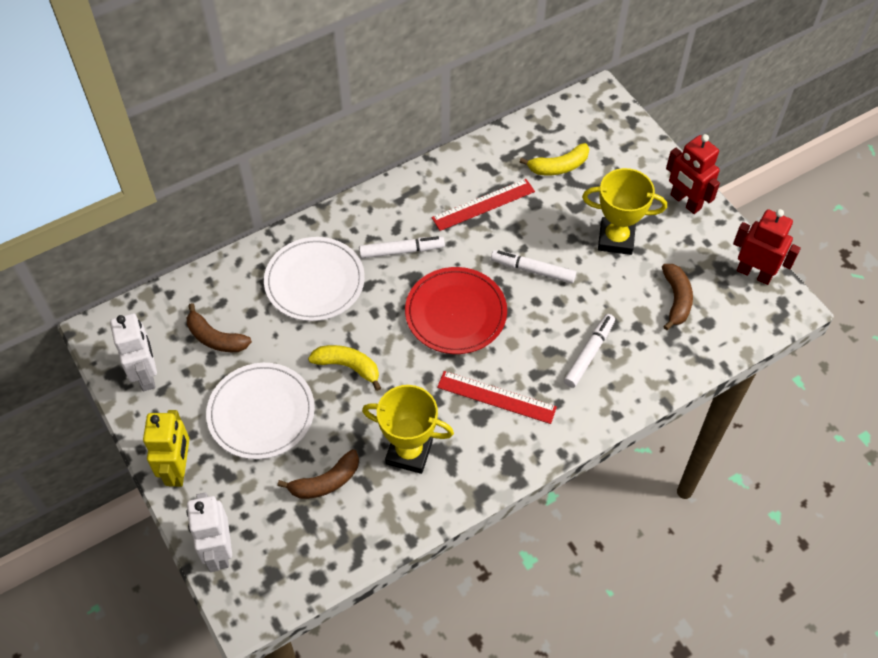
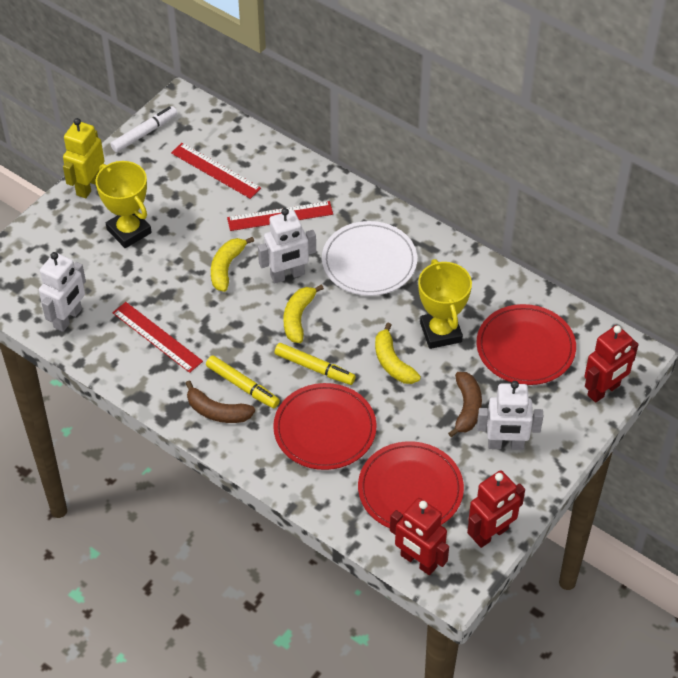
brown banana: 3 -> 2
red plate: 1 -> 3
red robot: 2 -> 3
red ruler: 2 -> 3
white marker: 3 -> 1
white plate: 2 -> 1
white robot: 2 -> 3
yellow banana: 2 -> 3
yellow marker: 0 -> 2

